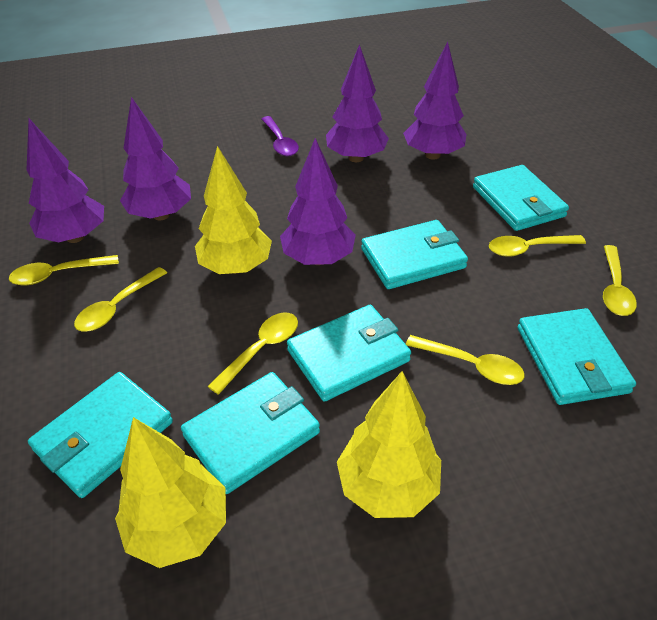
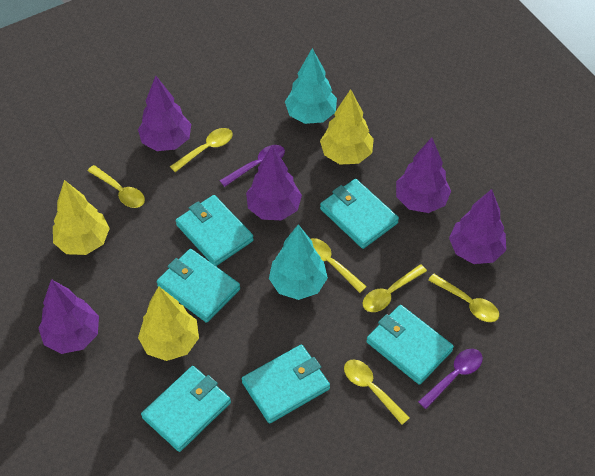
purple spoon: 1 -> 2
turquoise tree: 0 -> 2

